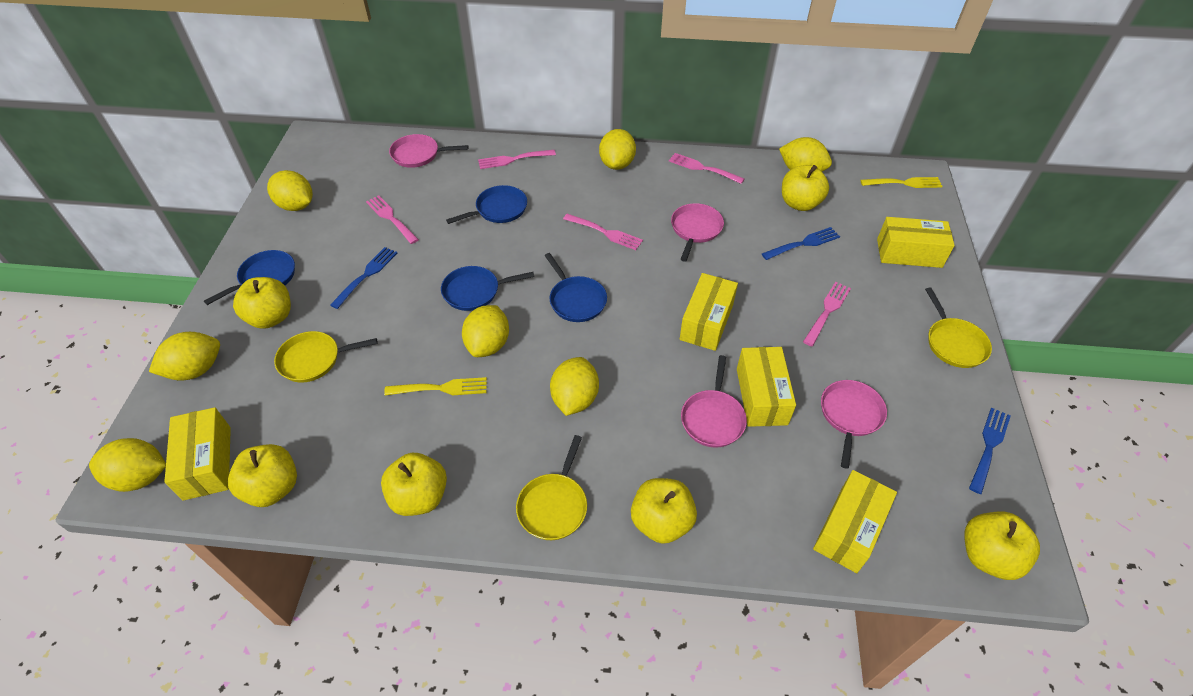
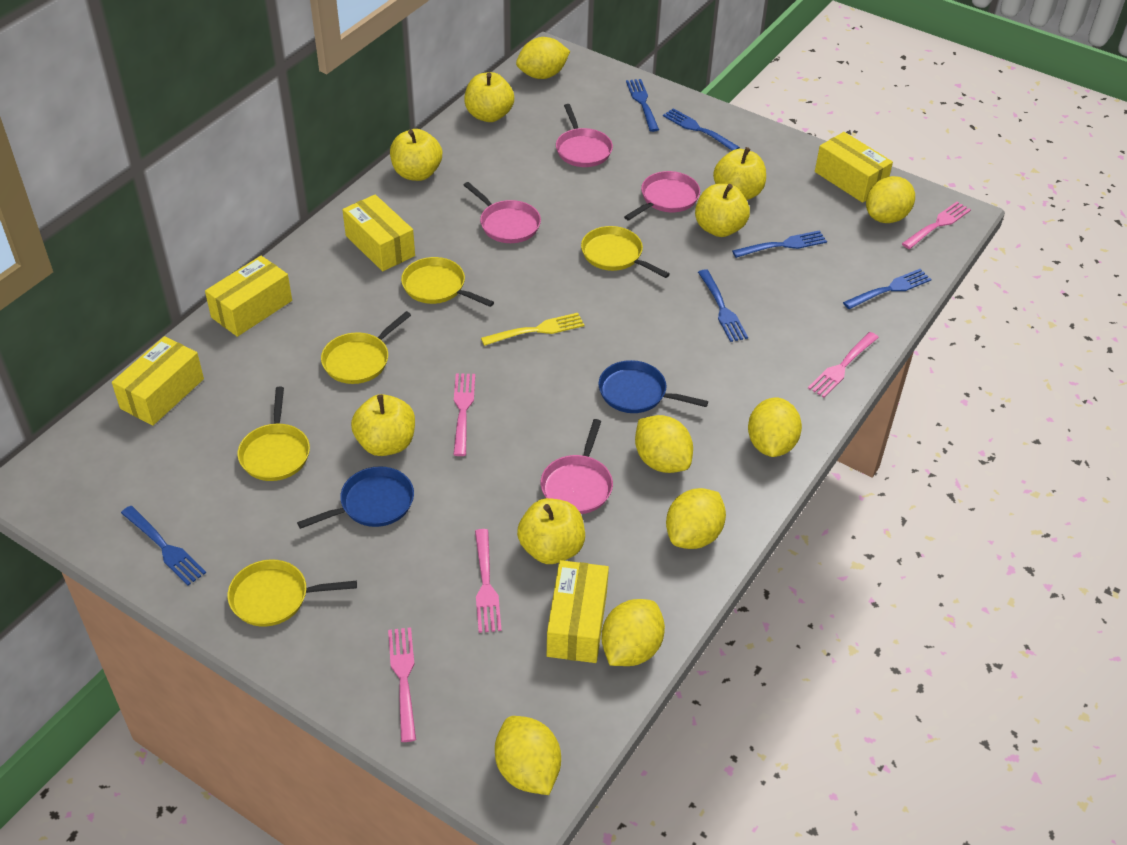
blue fork: 3 -> 6
blue pan: 4 -> 2
yellow fork: 2 -> 1
yellow pan: 3 -> 5

